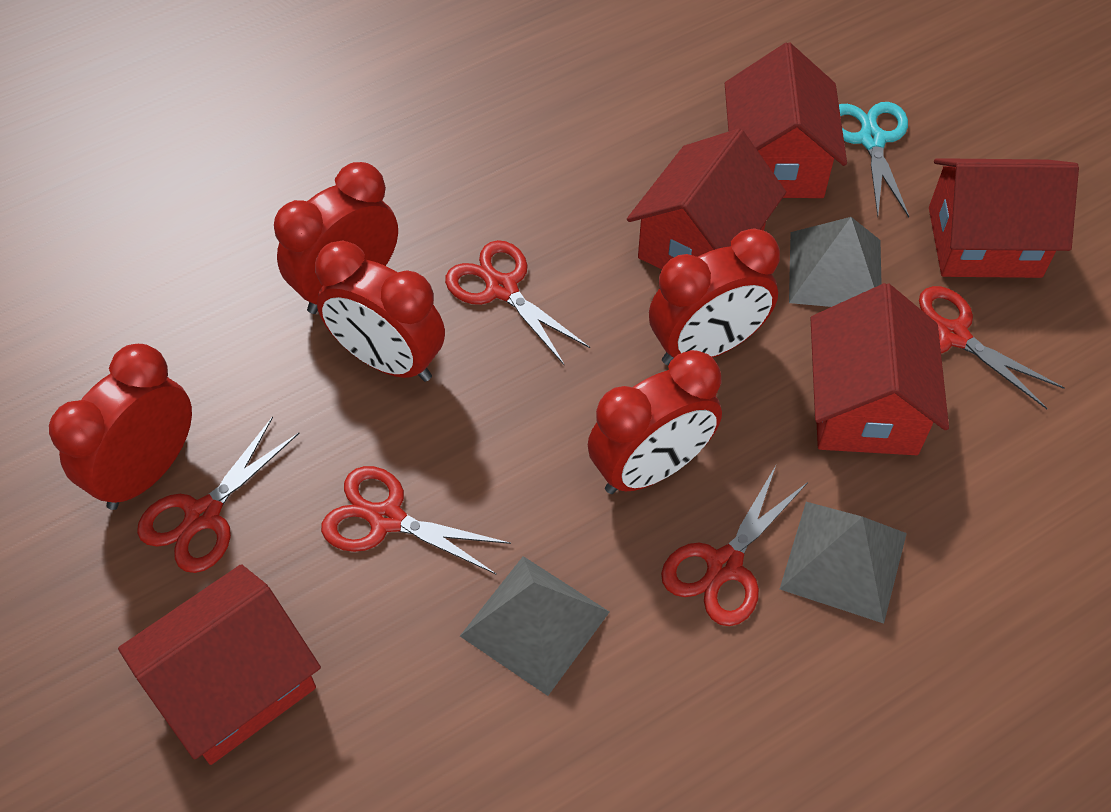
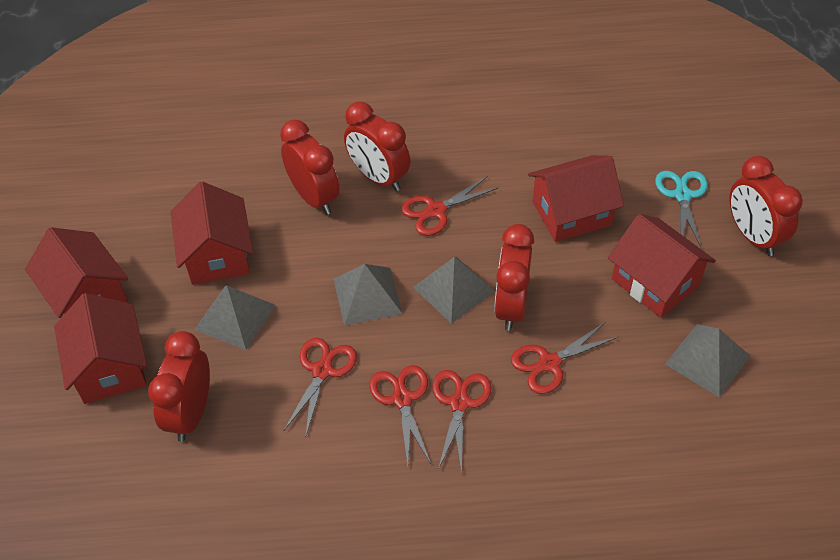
grey pyramid: 3 -> 4

